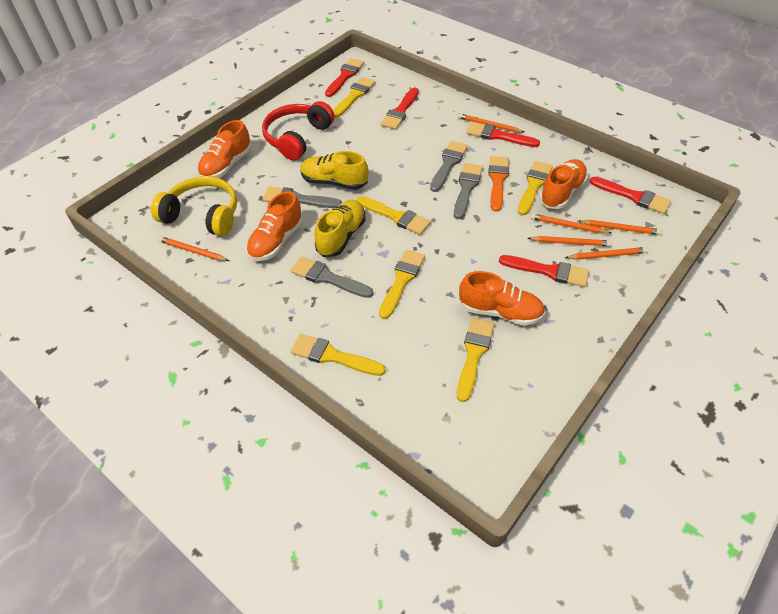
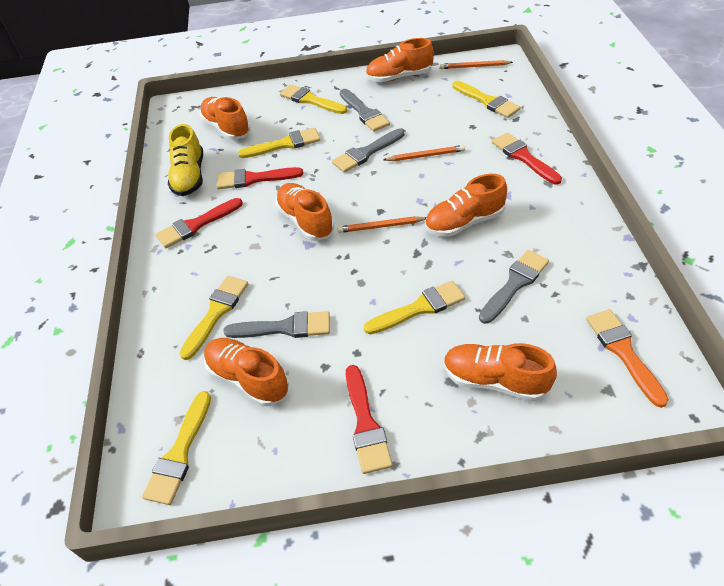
orange pencil: 6 -> 3
orange shoe: 4 -> 6
red brush: 5 -> 4
red headphones: 1 -> 0
yellow headphones: 1 -> 0
yellow shoe: 2 -> 1

